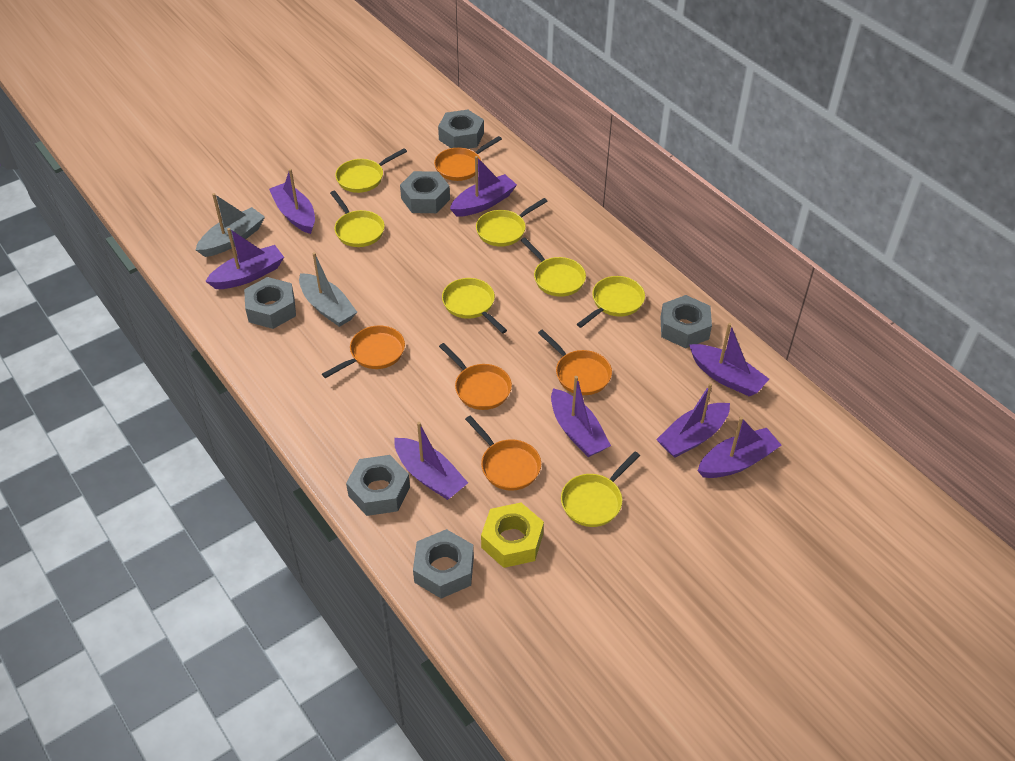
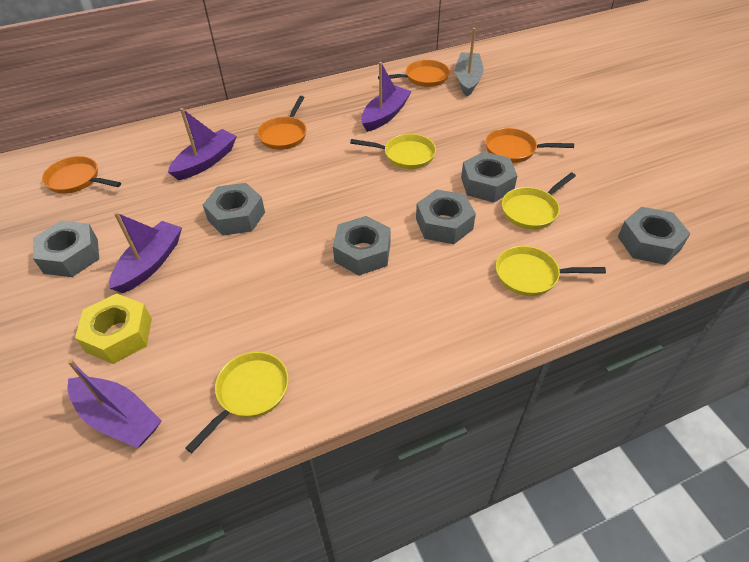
grey boat: 2 -> 1
orange pan: 5 -> 4
purple boat: 8 -> 4
yellow pan: 7 -> 4

